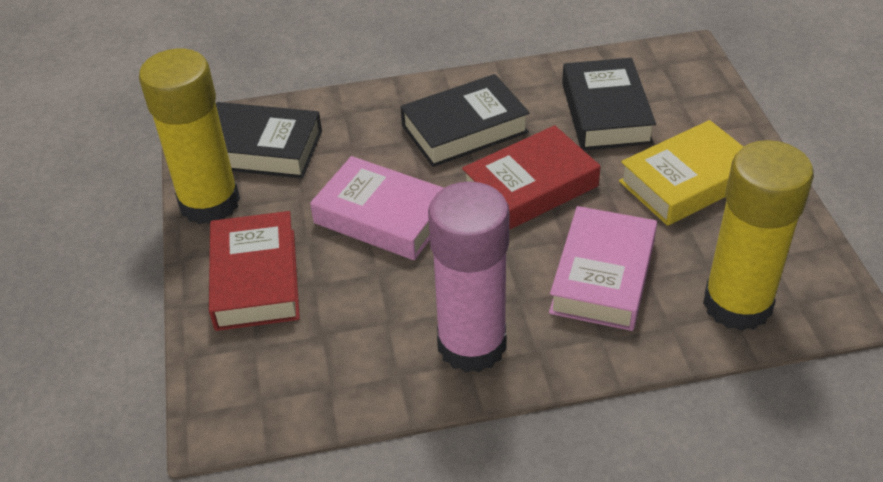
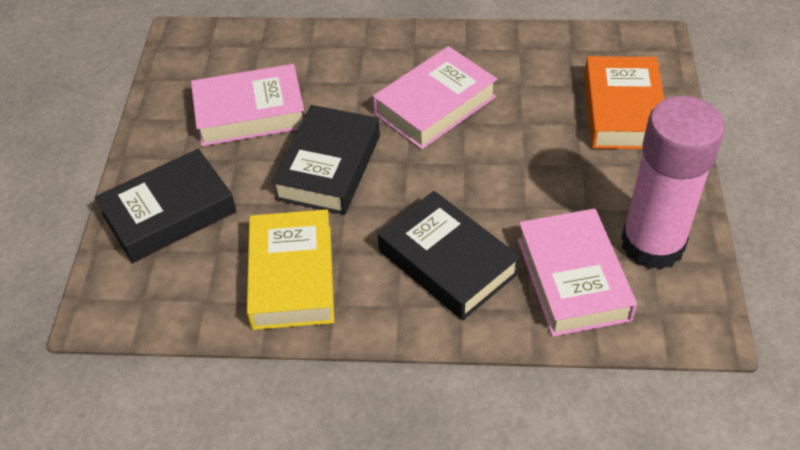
orange book: 0 -> 1
pink book: 2 -> 3
red book: 2 -> 0
yellow glue stick: 2 -> 0

